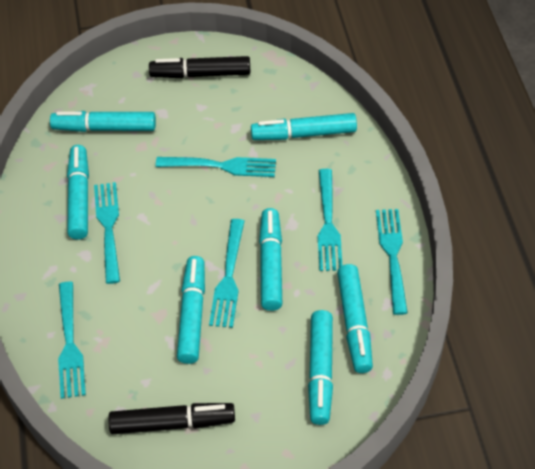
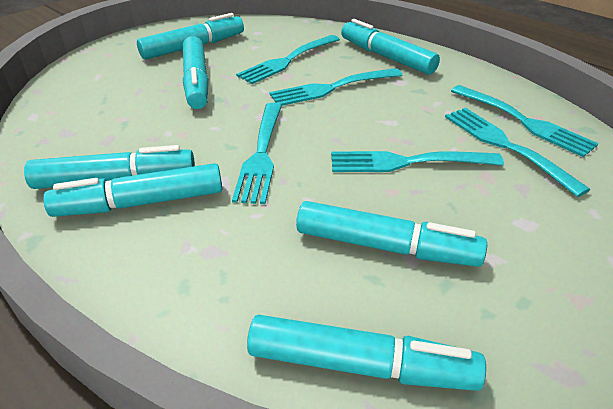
black marker: 2 -> 0

